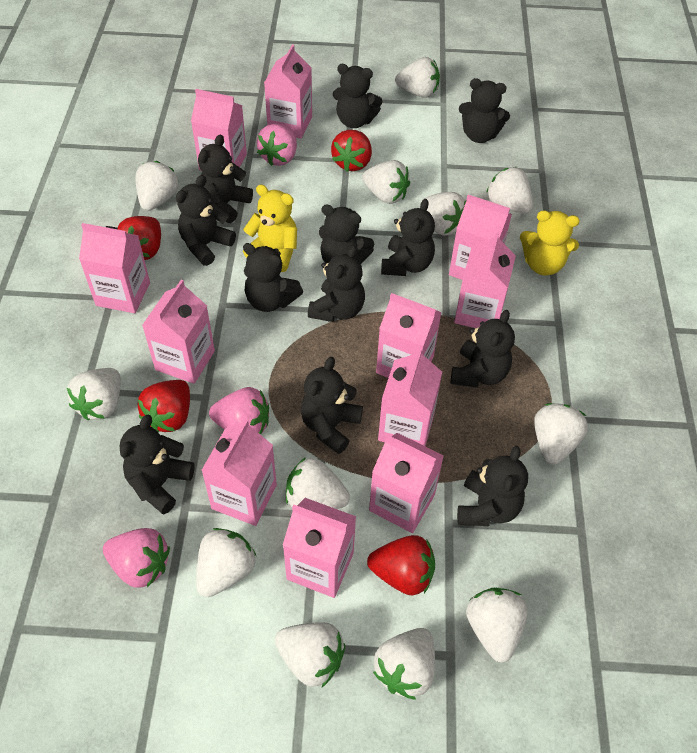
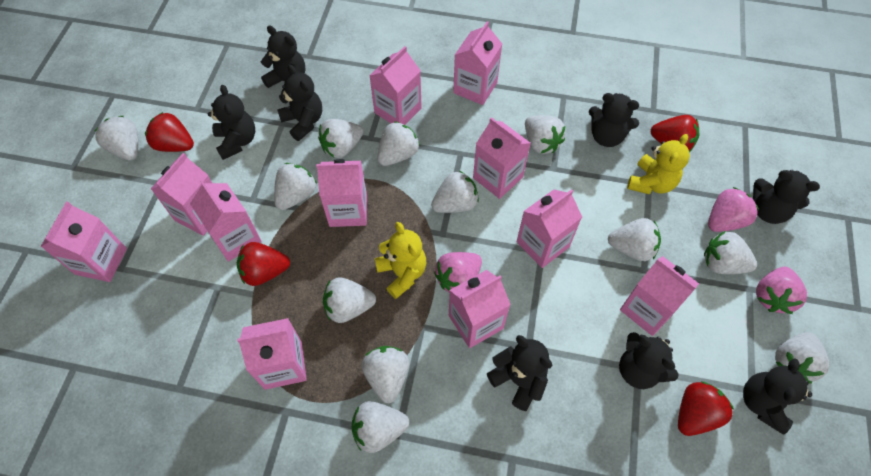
black teddy bear: 12 -> 8

